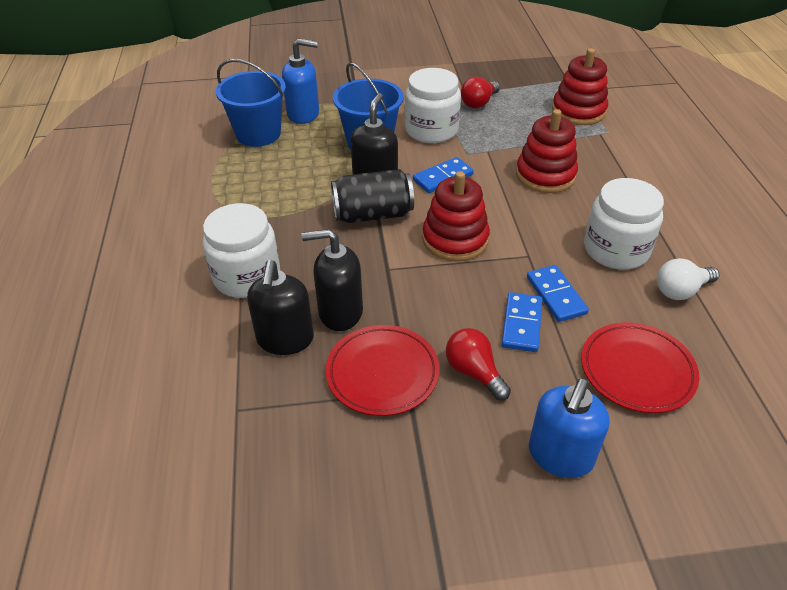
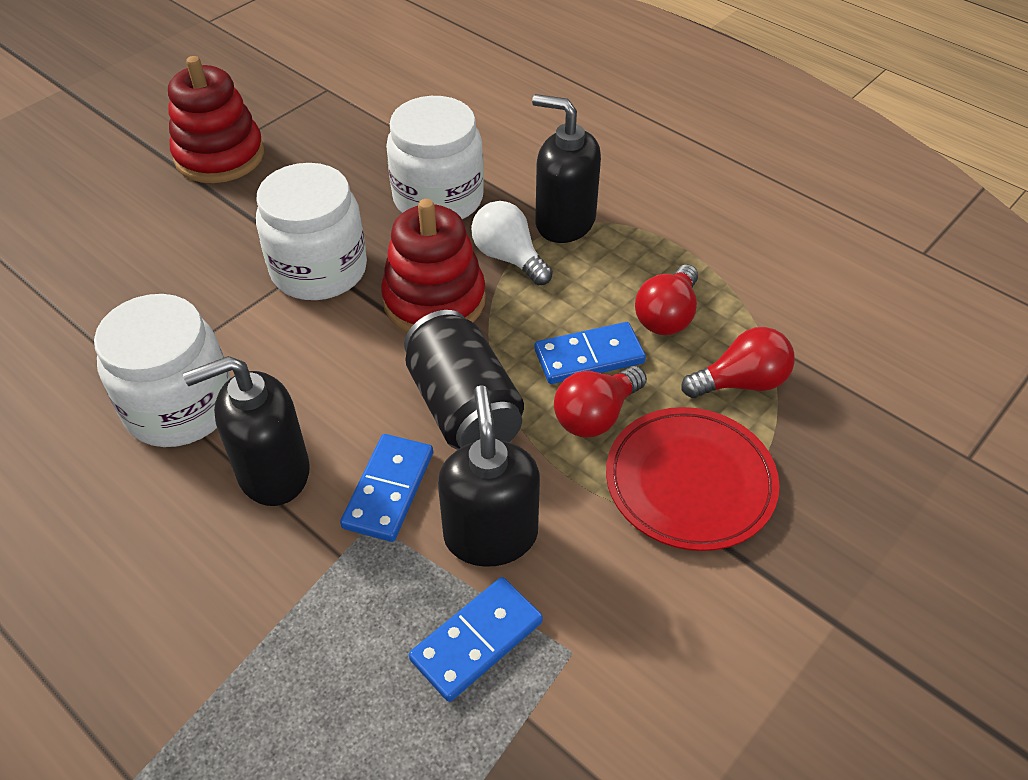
blue bucket: 2 -> 0
blue soap dispenser: 2 -> 0
red light bulb: 2 -> 3
red plate: 2 -> 1
red stacking toy: 3 -> 2

